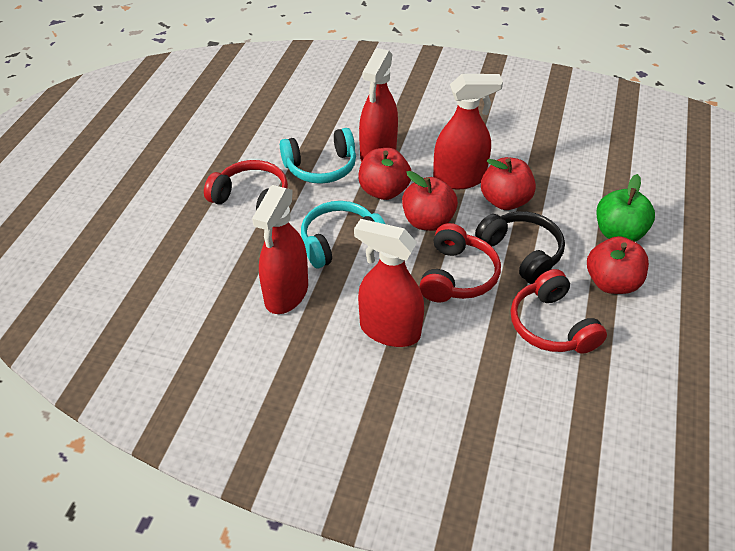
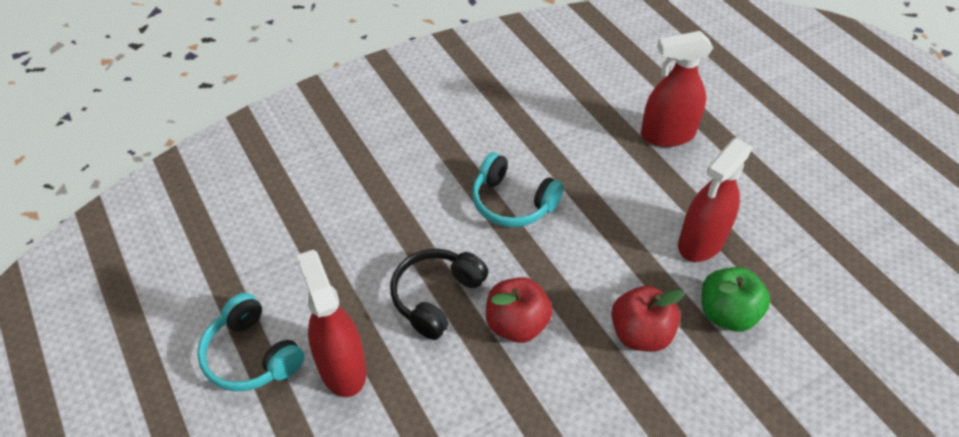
red apple: 4 -> 2
red headphones: 3 -> 0
red spray bottle: 4 -> 3

